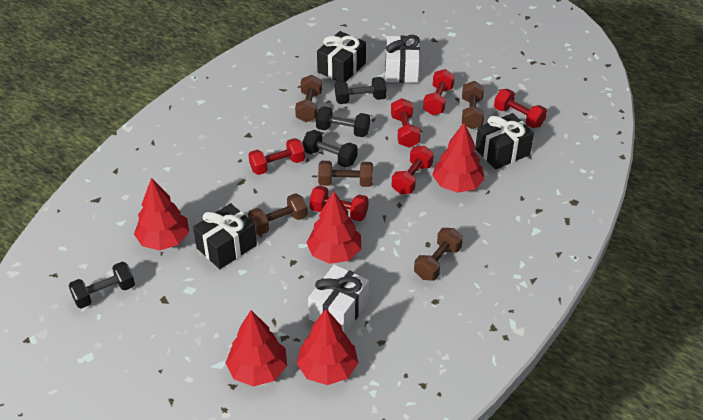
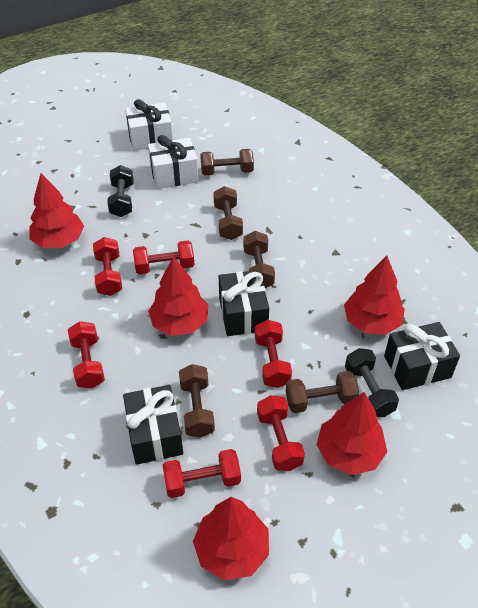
black dumbbell: 4 -> 2

